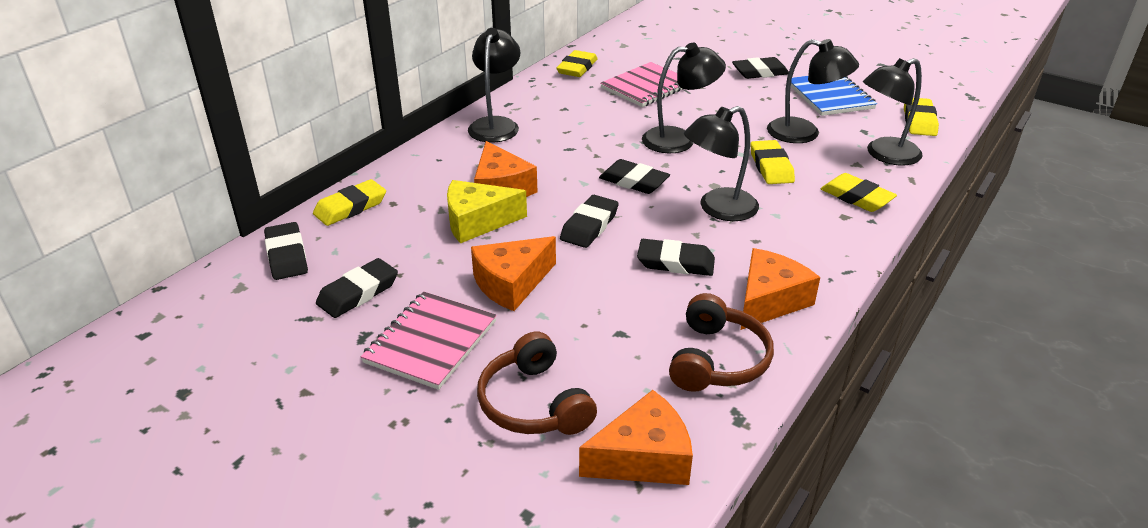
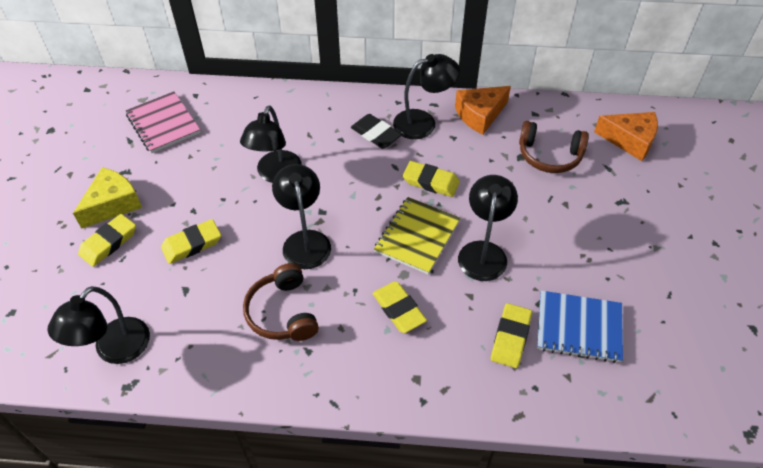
black eraser: 6 -> 1
orange cheese: 4 -> 2
pink notebook: 2 -> 1
yellow notebook: 0 -> 1

